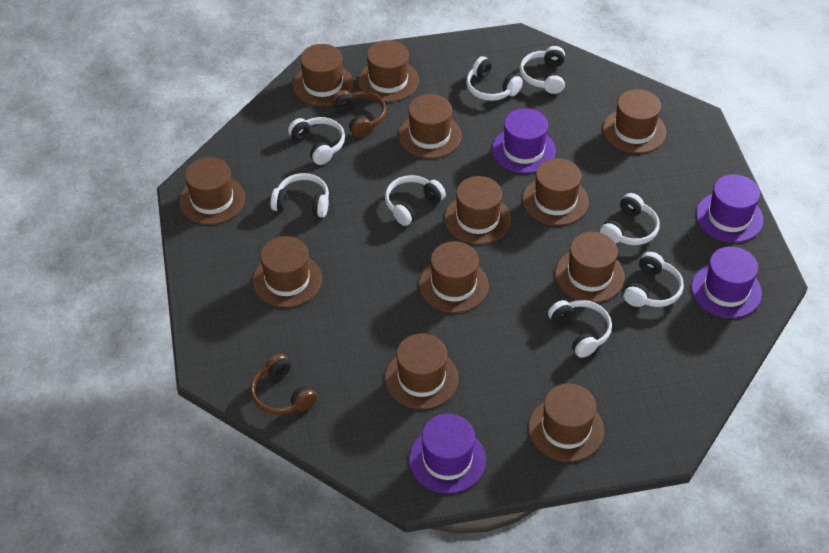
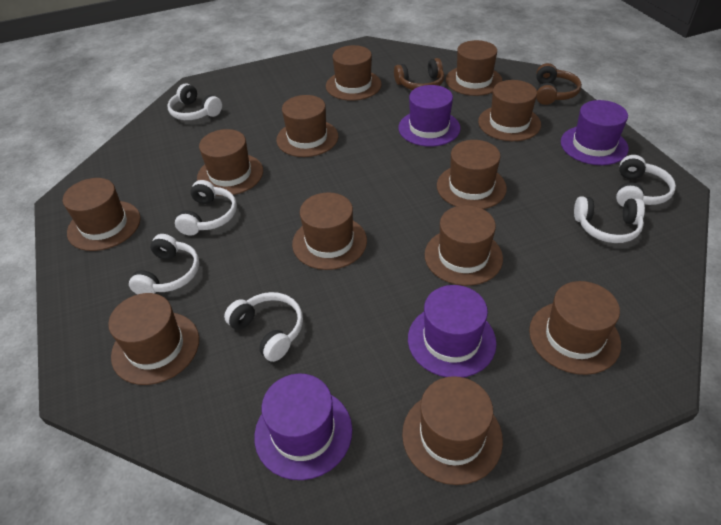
white headphones: 8 -> 6

